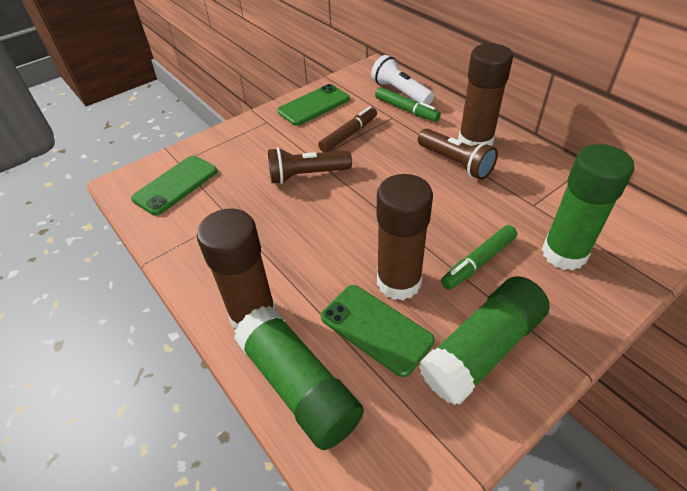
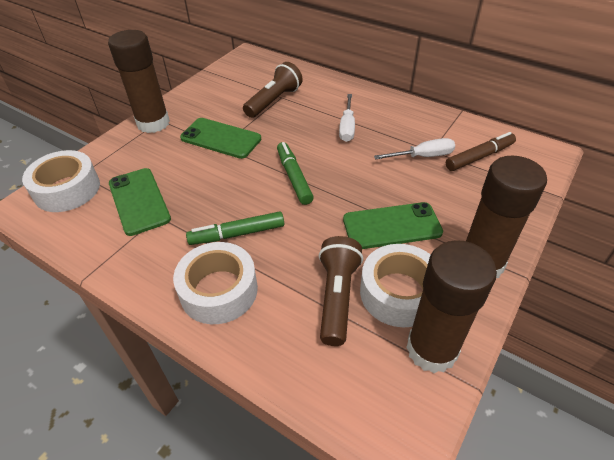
green glue stick: 3 -> 0
white flashlight: 1 -> 0
white screwdriver: 0 -> 2
white tape: 0 -> 3

